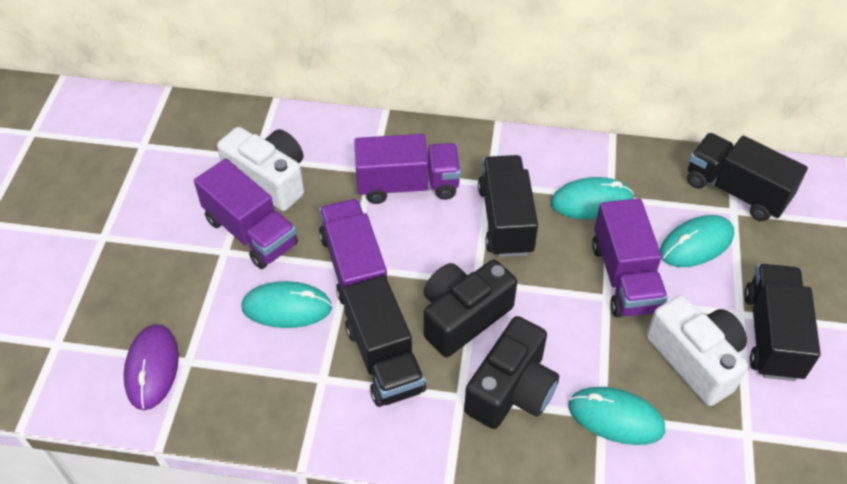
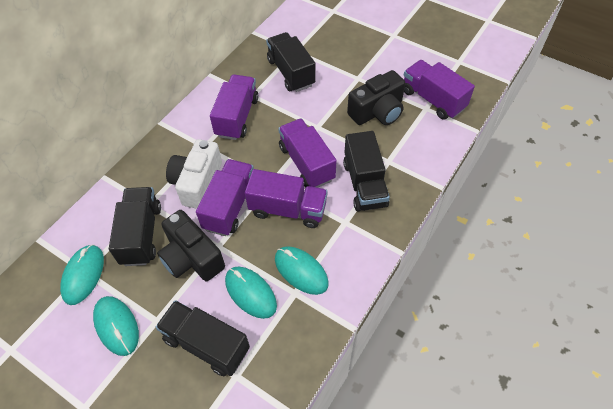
purple mouse: 1 -> 0
purple truck: 4 -> 5
white camera: 2 -> 1

